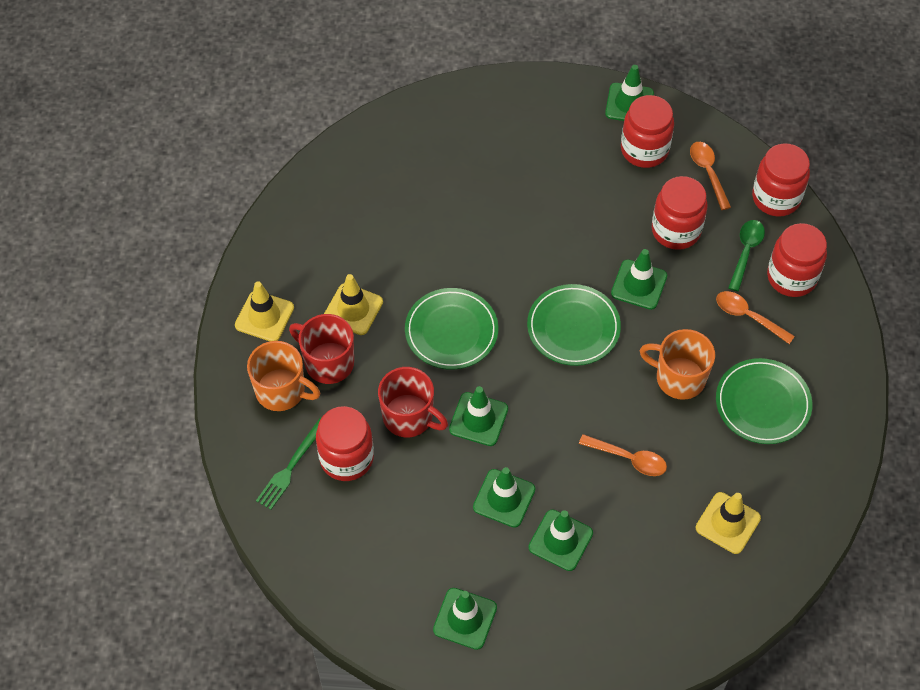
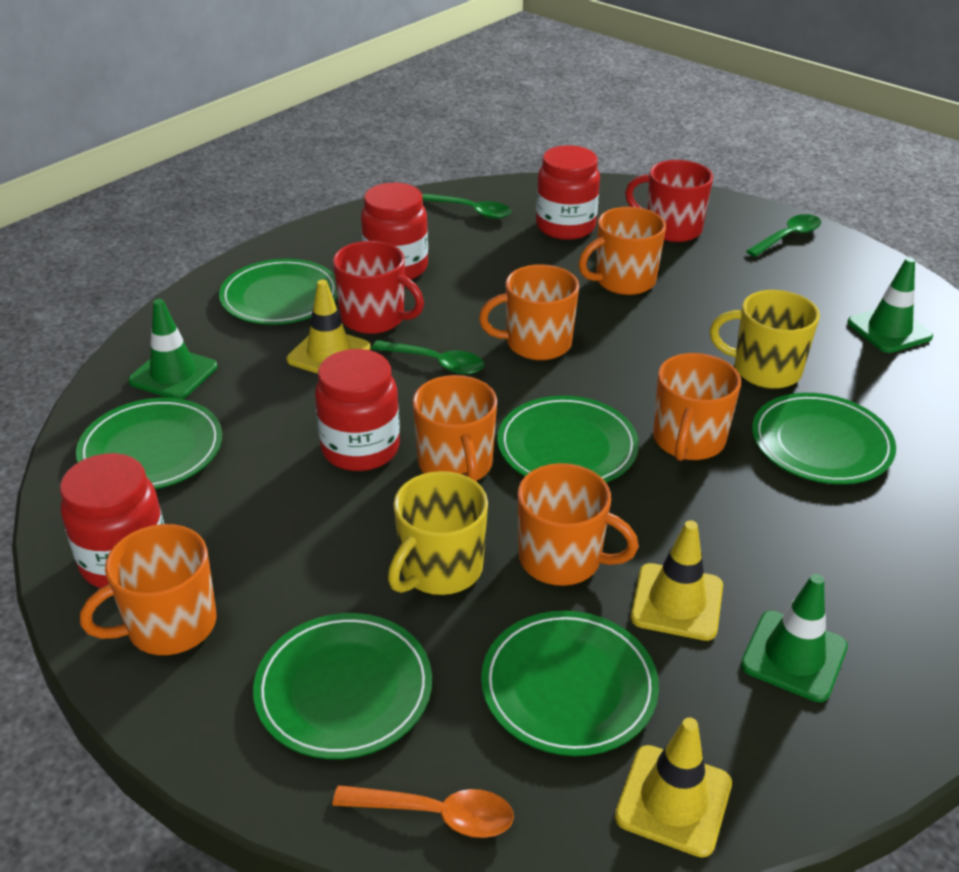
green fork: 1 -> 0
green plate: 3 -> 6
green spoon: 1 -> 3
green traffic cone: 6 -> 3
orange mug: 2 -> 6
orange spoon: 3 -> 1
red jar: 5 -> 4
yellow mug: 0 -> 2

